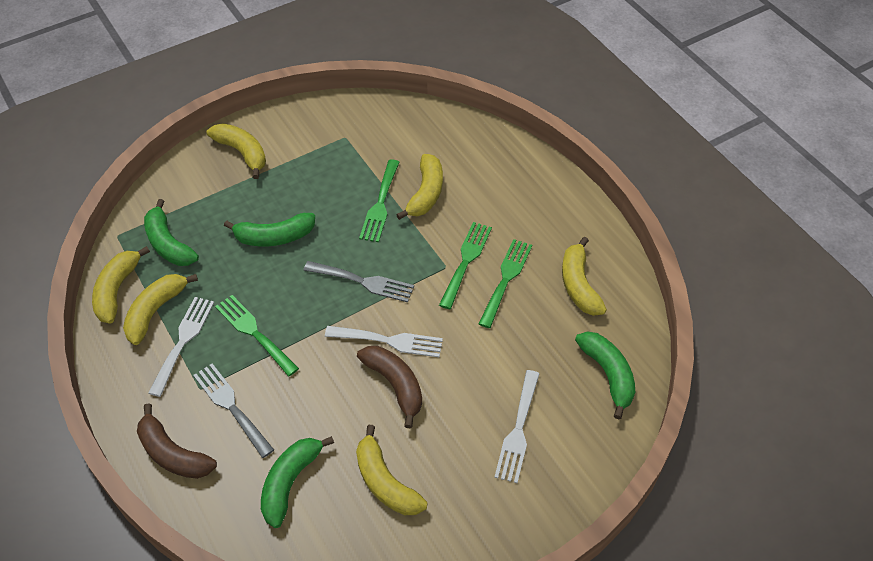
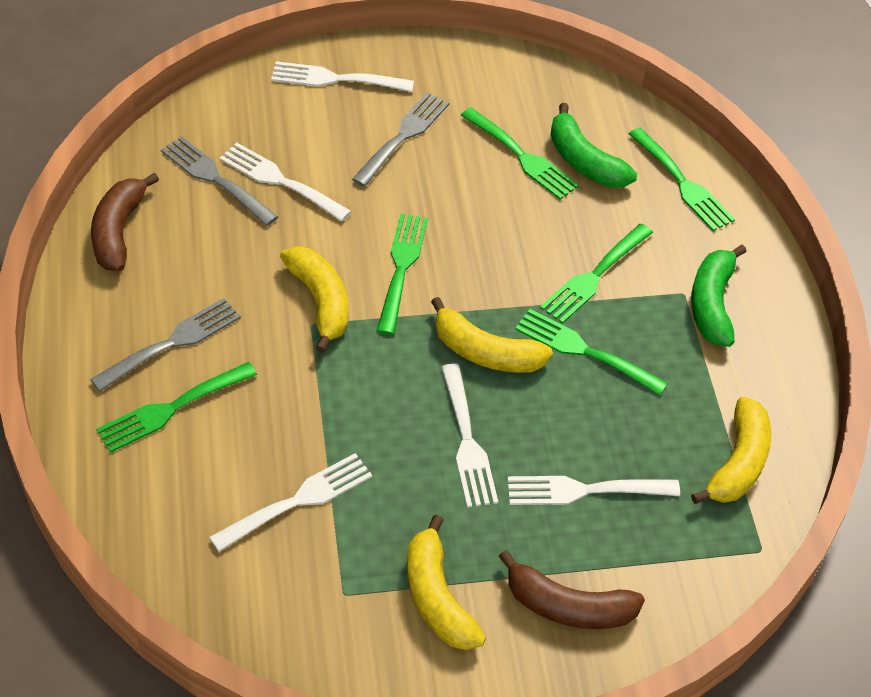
green banana: 4 -> 2
green fork: 4 -> 6
grey fork: 2 -> 3
white fork: 3 -> 5
yellow banana: 6 -> 4

